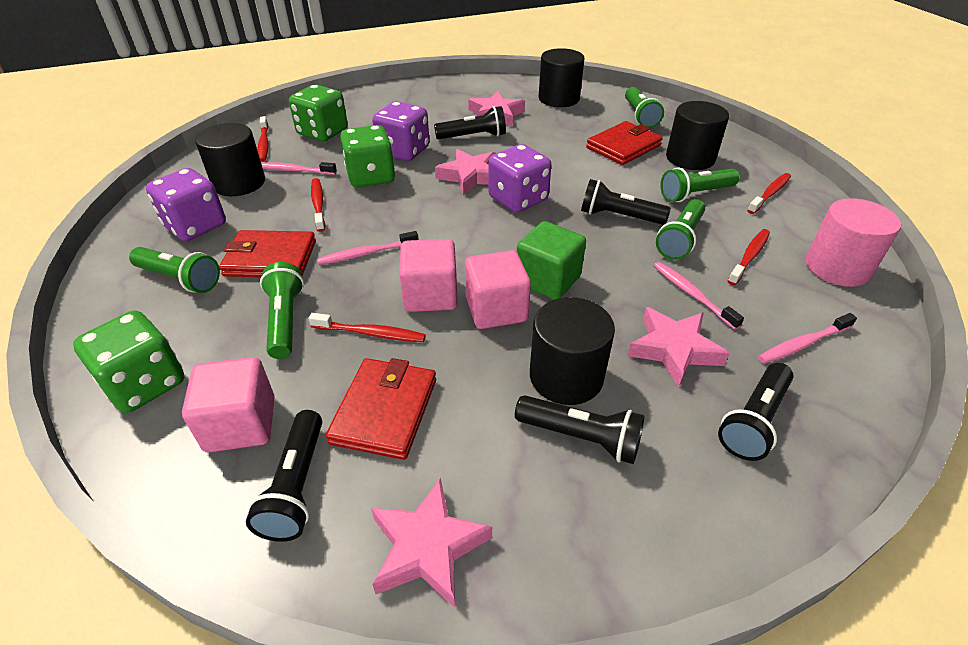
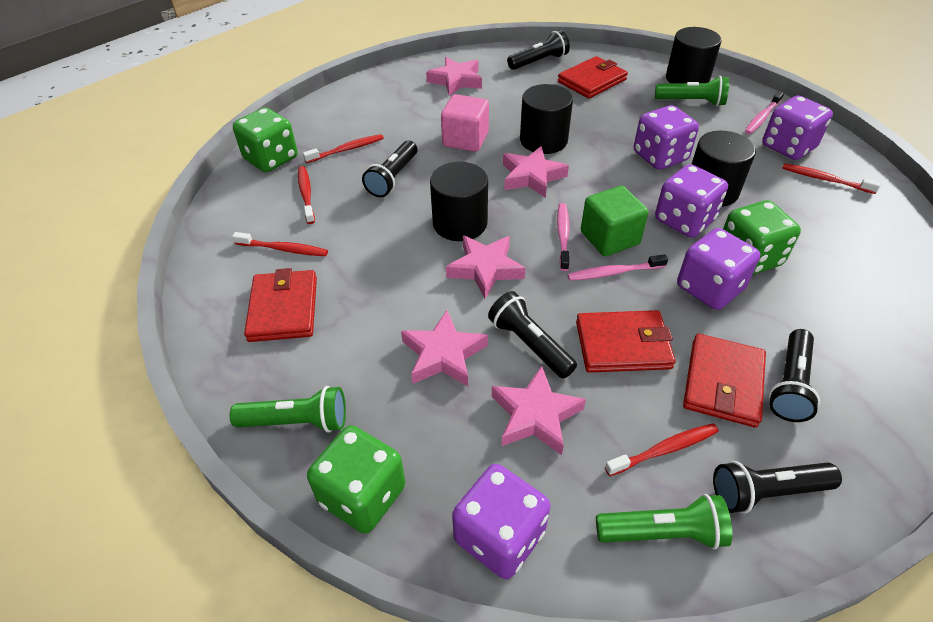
green flashlight: 5 -> 3
pink cube: 3 -> 1
pink cylinder: 1 -> 0
pink star: 4 -> 5
pink toothbrush: 4 -> 3
purple dice: 3 -> 5
red wallet: 3 -> 4

